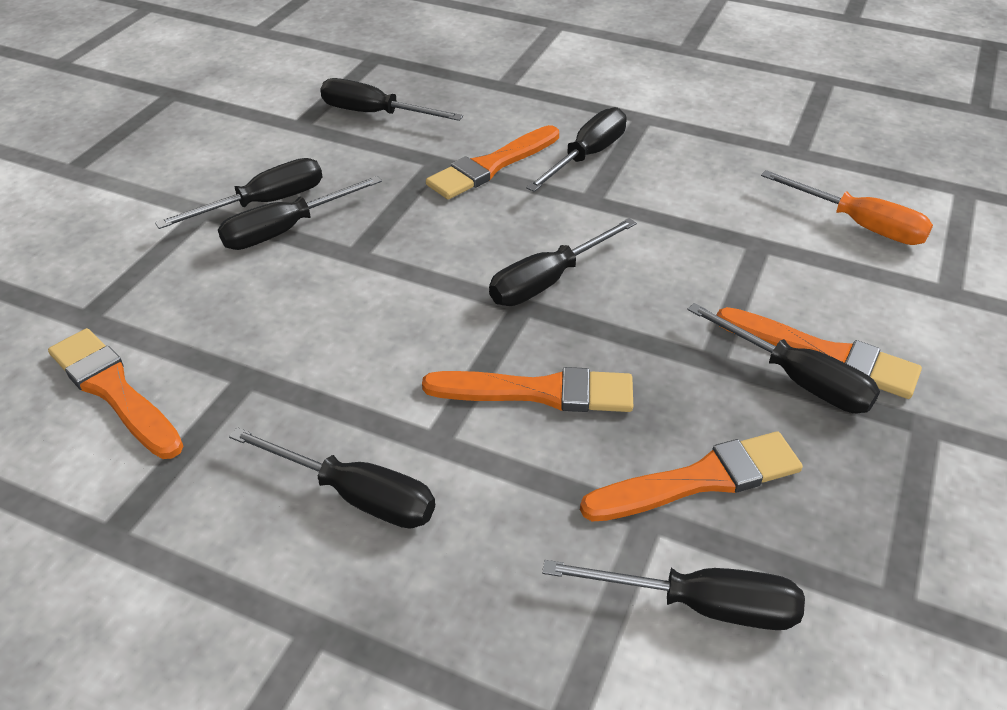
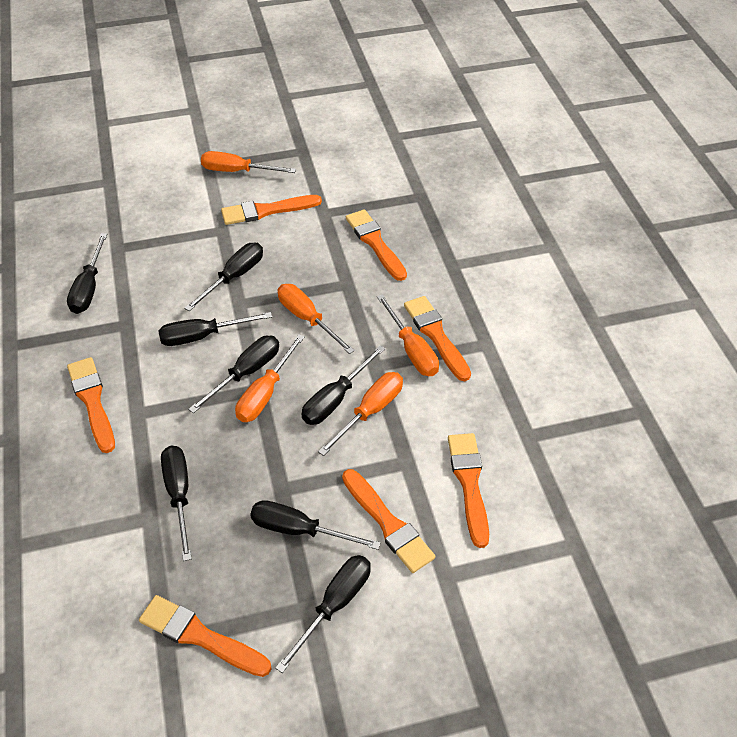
orange brush: 5 -> 7
orange screwdriver: 1 -> 5

